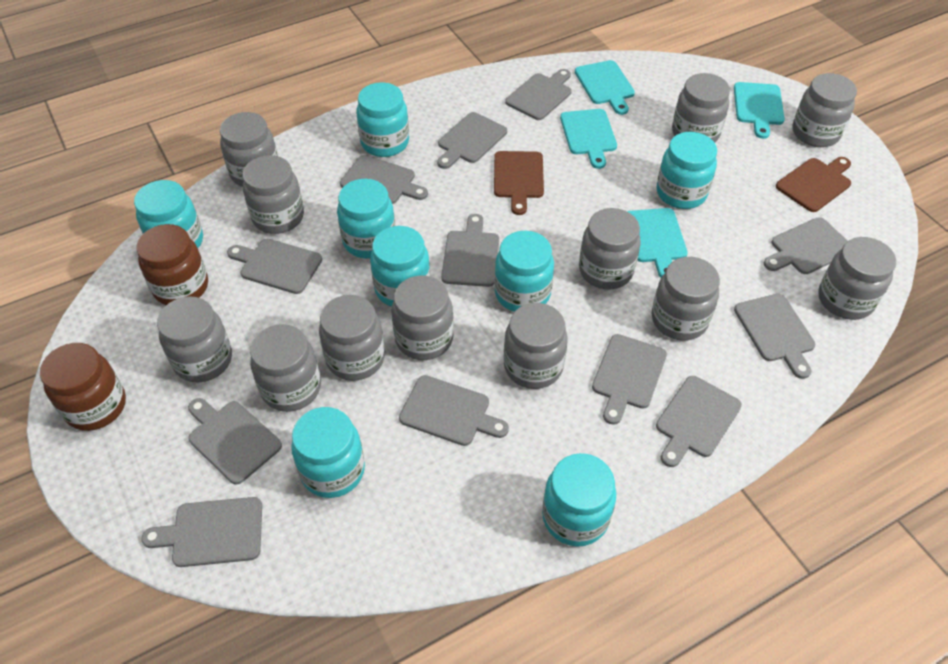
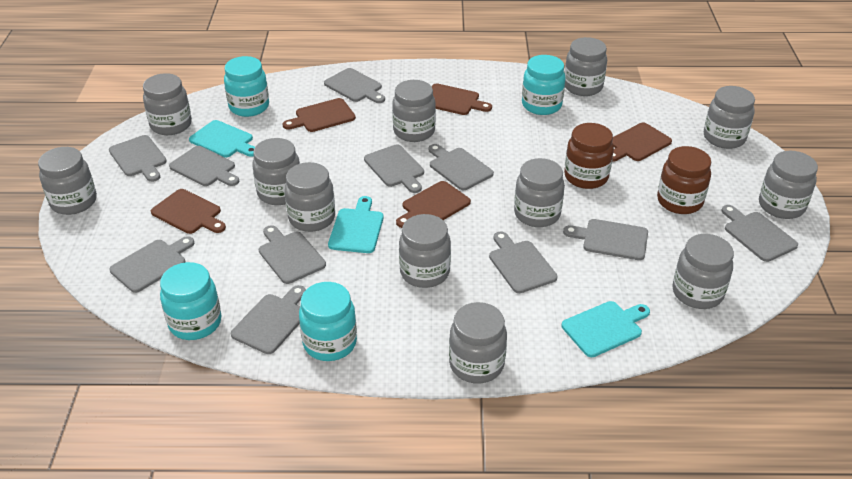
brown cutting board: 2 -> 5
grey cutting board: 12 -> 11
turquoise cutting board: 4 -> 3
turquoise jar: 8 -> 4

